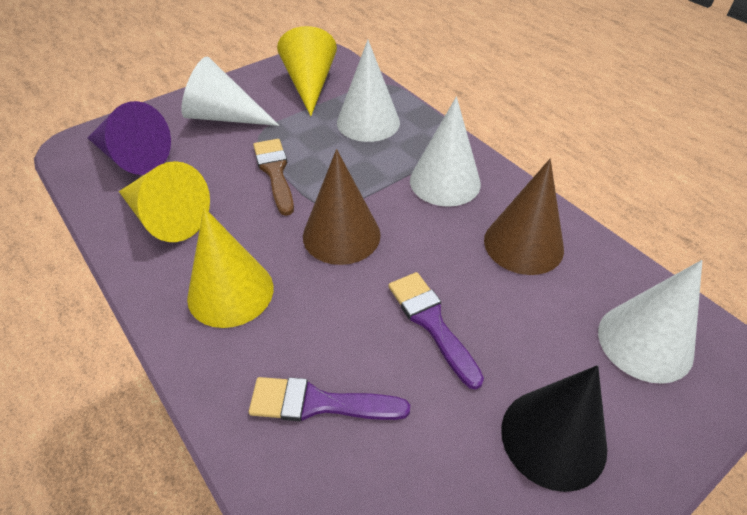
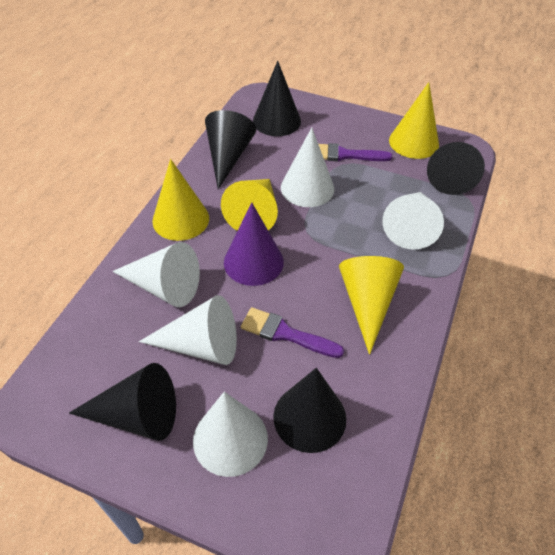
black cone: 1 -> 5
brown brush: 1 -> 0
brown cone: 2 -> 0
white cone: 4 -> 5
yellow cone: 3 -> 4

